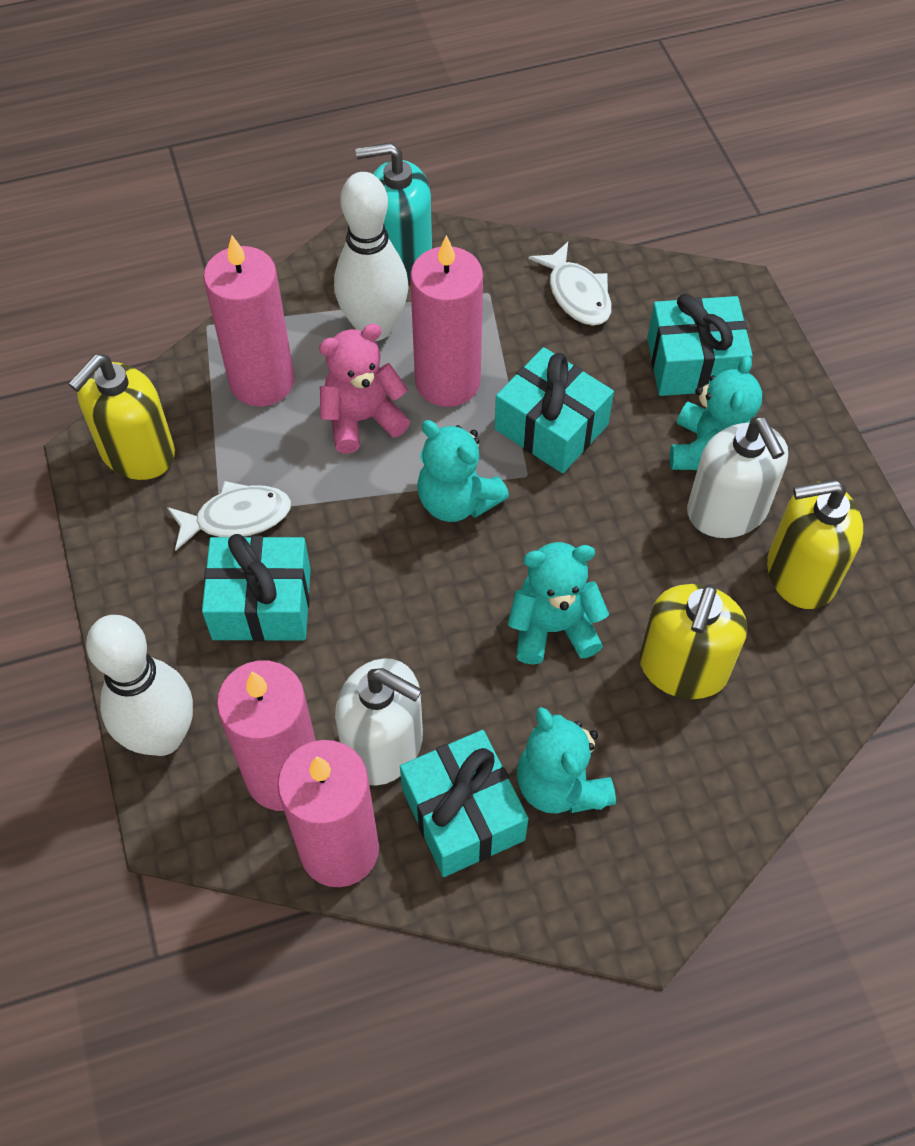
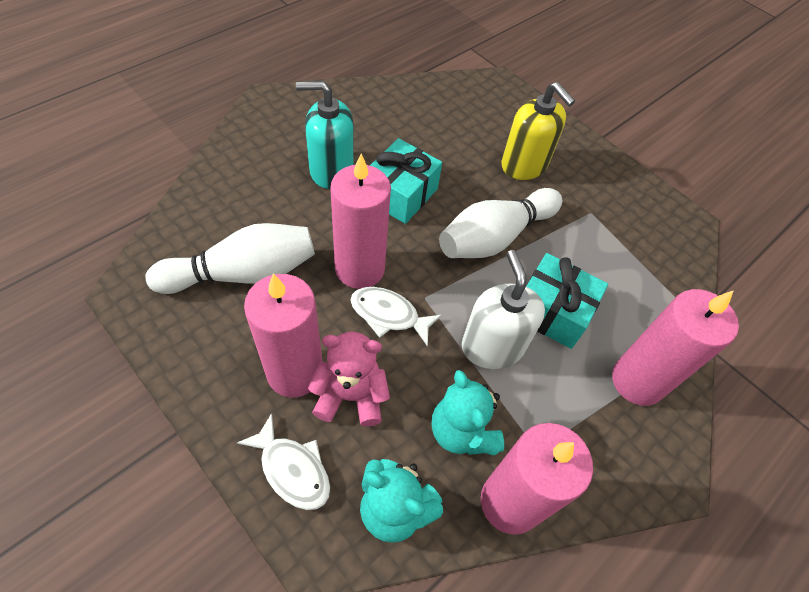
turquoise gift: 4 -> 2
turquoise teddy bear: 4 -> 2
white soap dispenser: 2 -> 1
yellow soap dispenser: 3 -> 1

